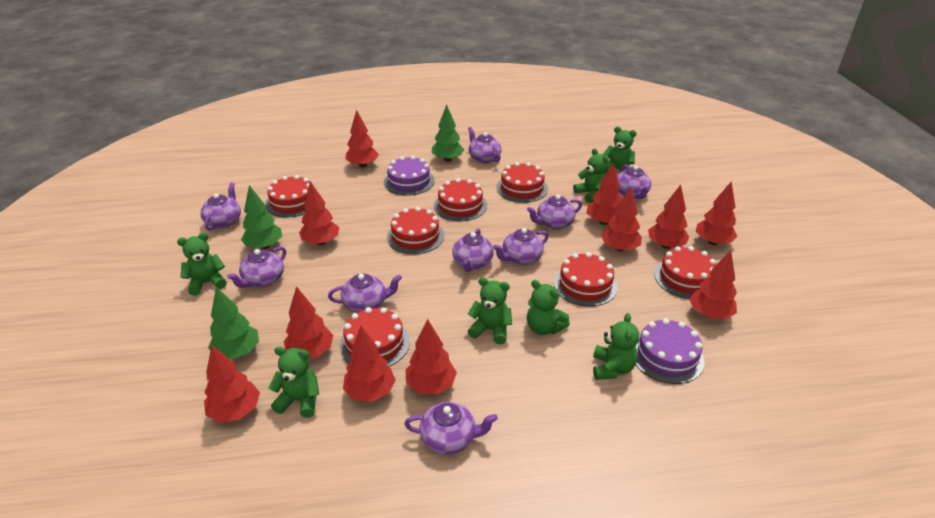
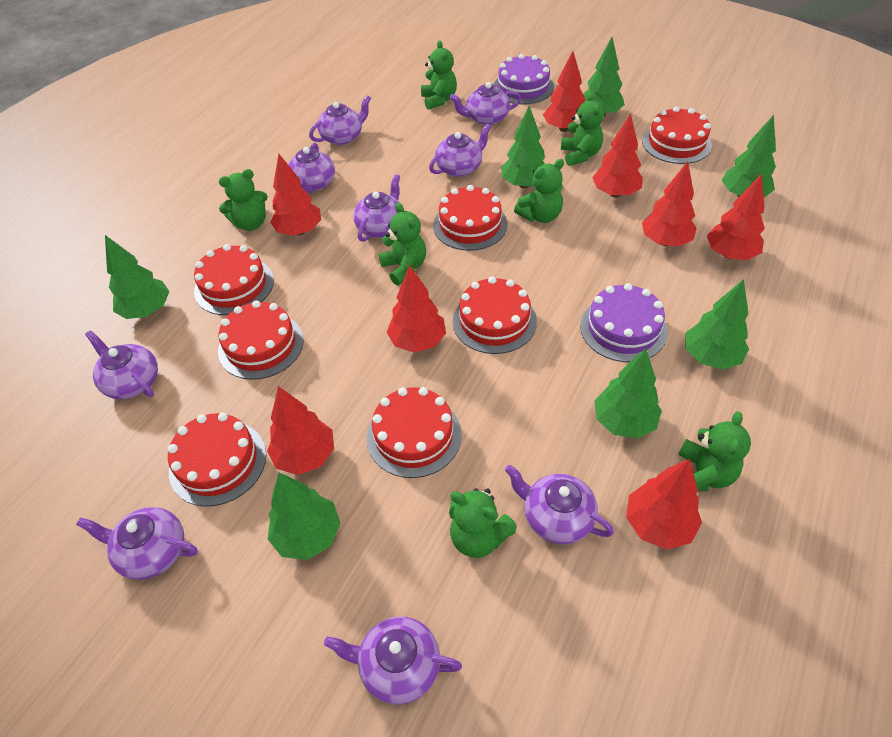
green tree: 3 -> 7
red tree: 11 -> 8

